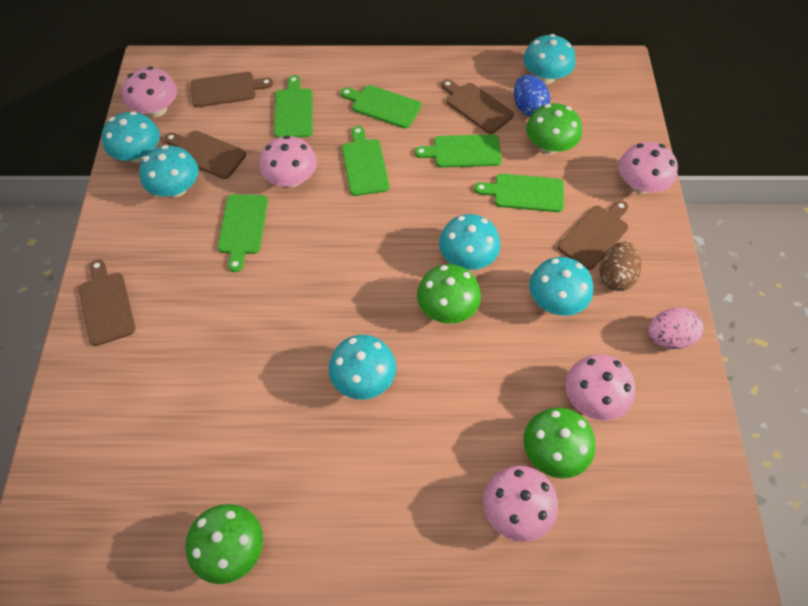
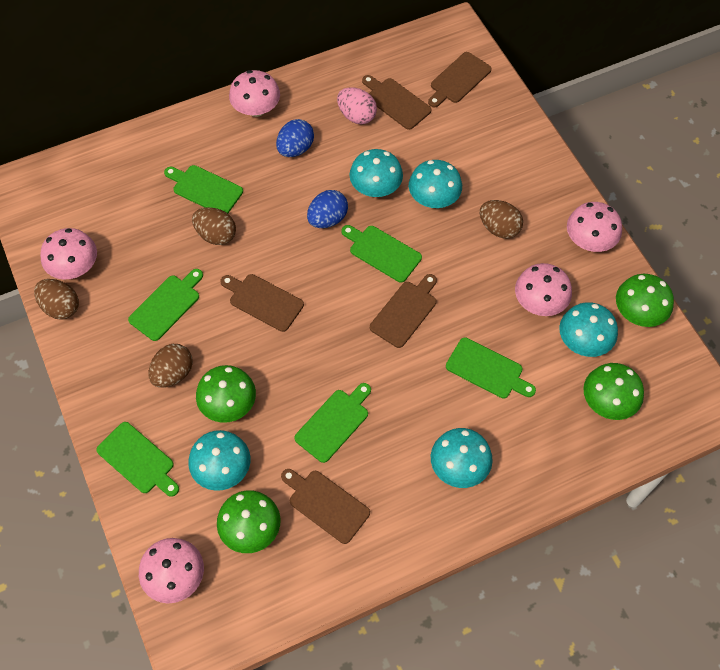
blue egg: 1 -> 2
brown egg: 1 -> 4
turquoise mushroom: 6 -> 5

